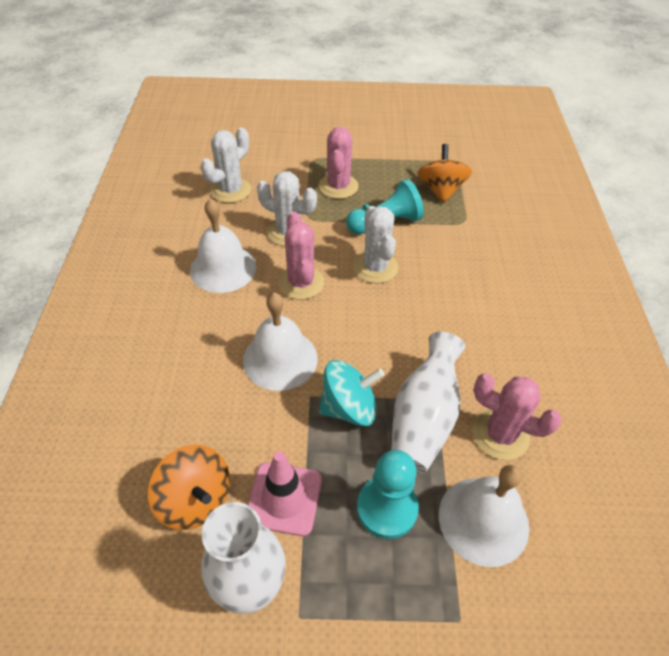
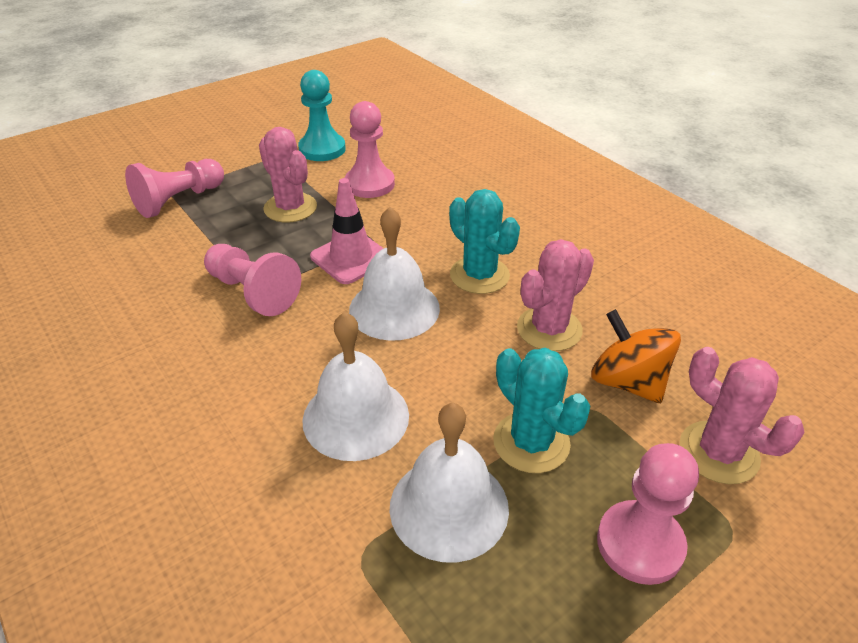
orange spinning top: 2 -> 1
pink pawn: 0 -> 4
turquoise cactus: 0 -> 2
turquoise pawn: 2 -> 1
turquoise spinning top: 1 -> 0
white cactus: 3 -> 0
white vase: 2 -> 0

